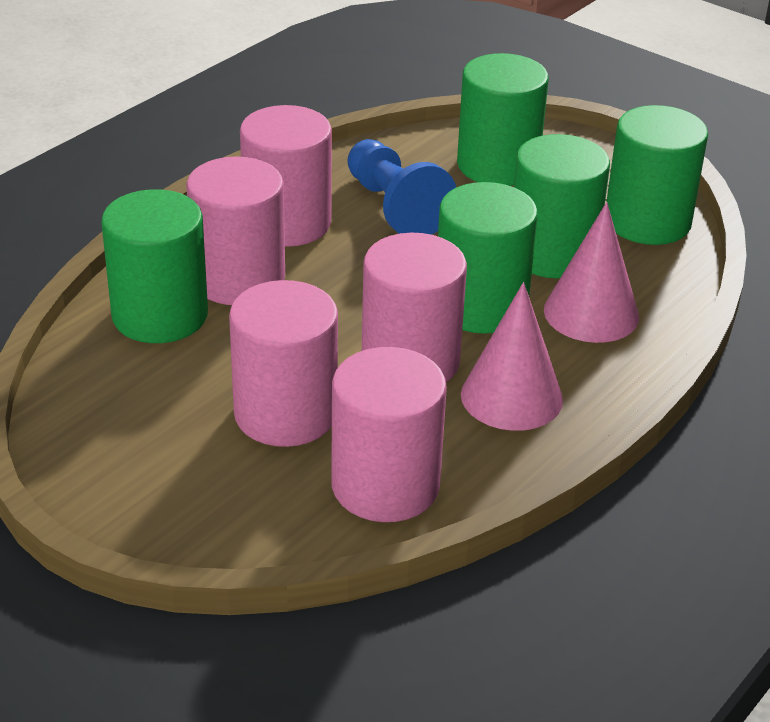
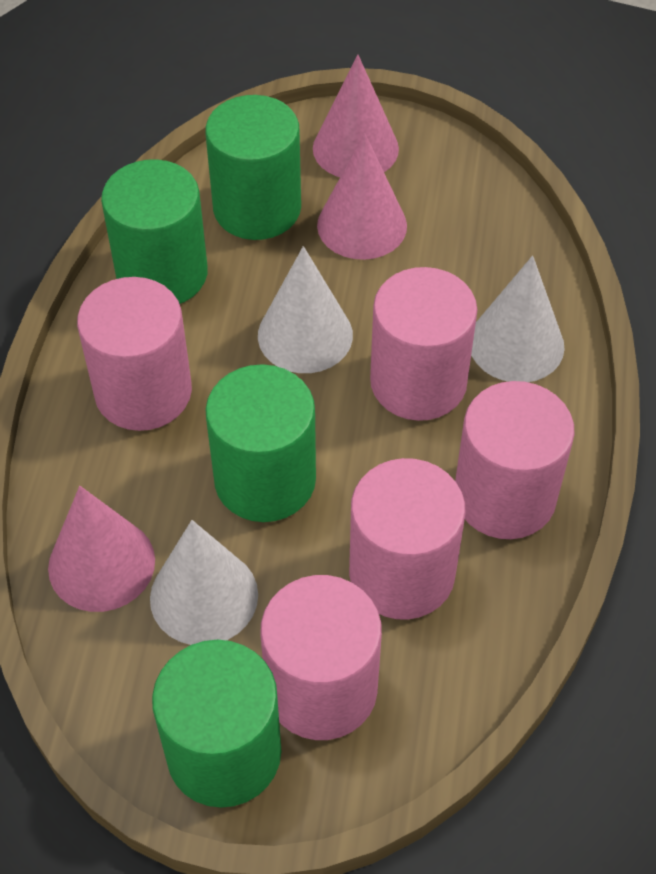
blue pawn: 1 -> 0
green cylinder: 5 -> 4
pink cone: 2 -> 3
white cone: 0 -> 3

